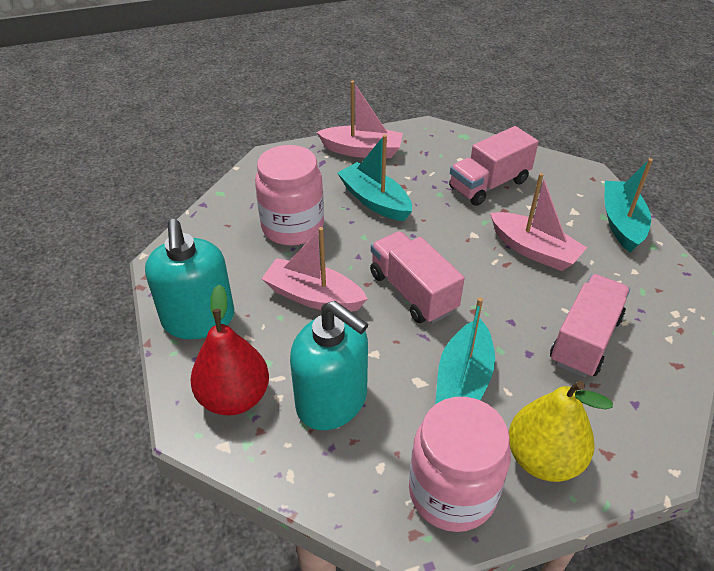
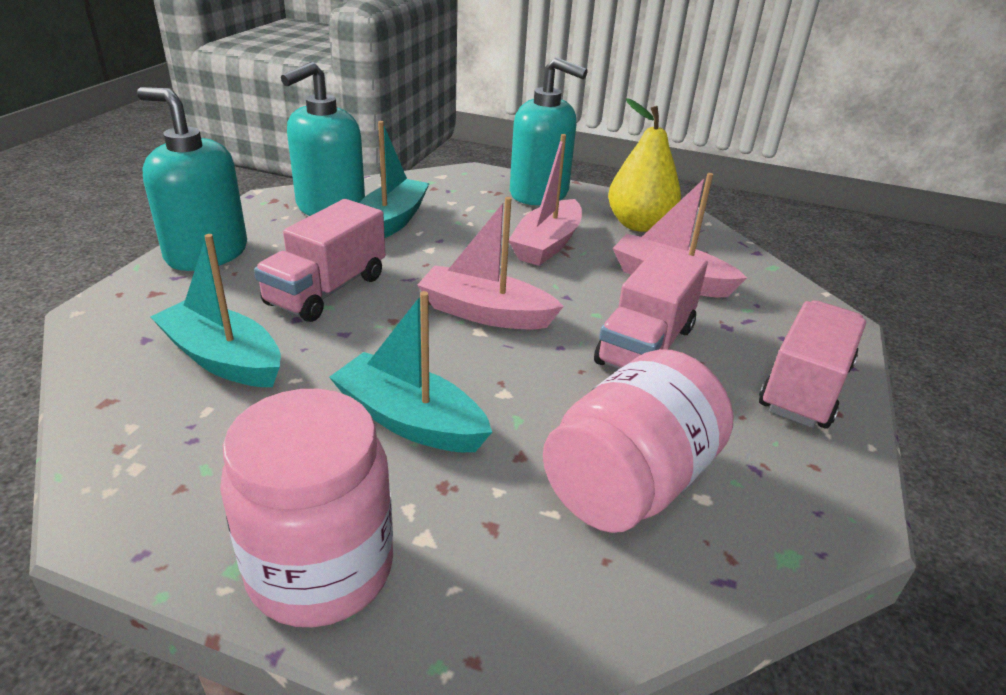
red pear: 1 -> 0
turquoise soap dispenser: 2 -> 3

